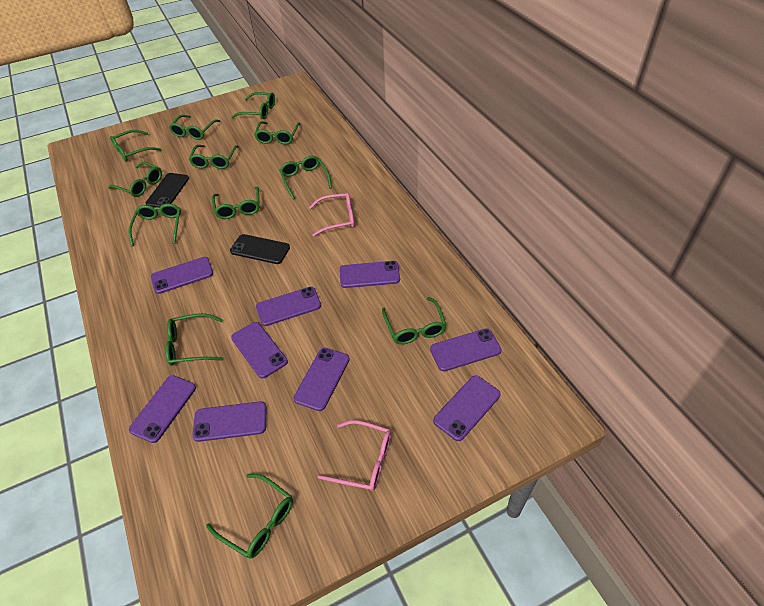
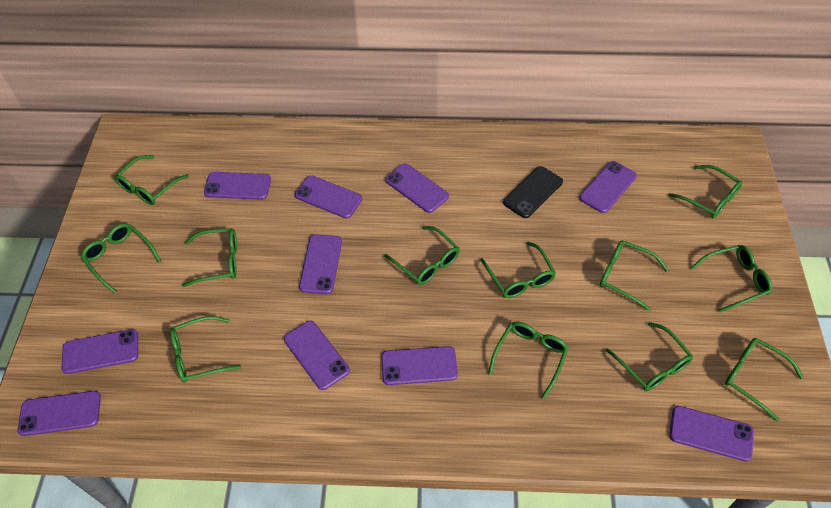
black phone: 2 -> 1
pink glasses: 2 -> 0
purple phone: 9 -> 10

